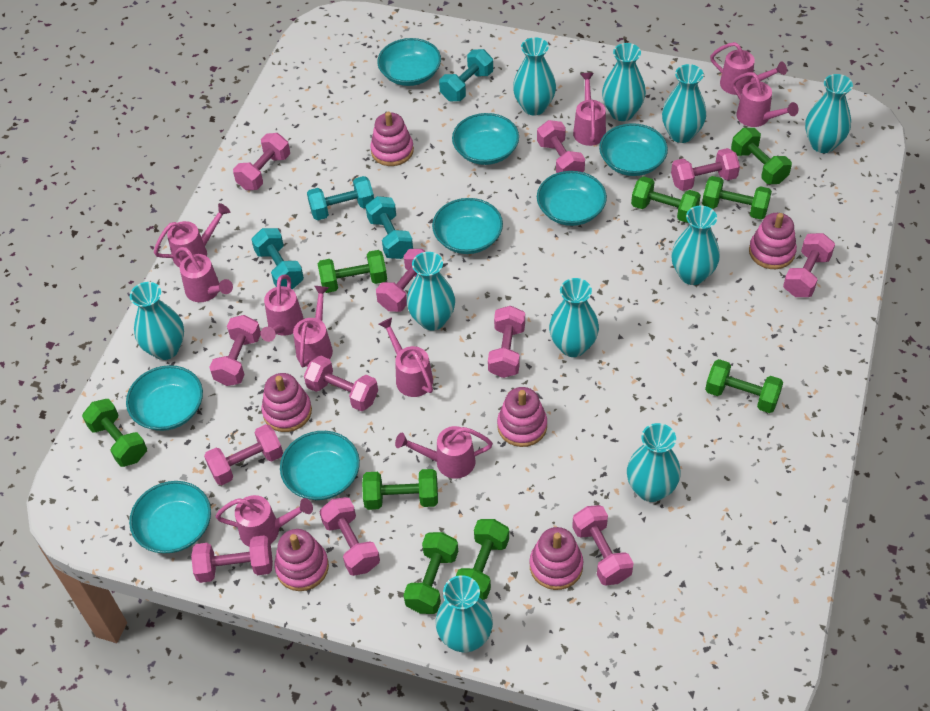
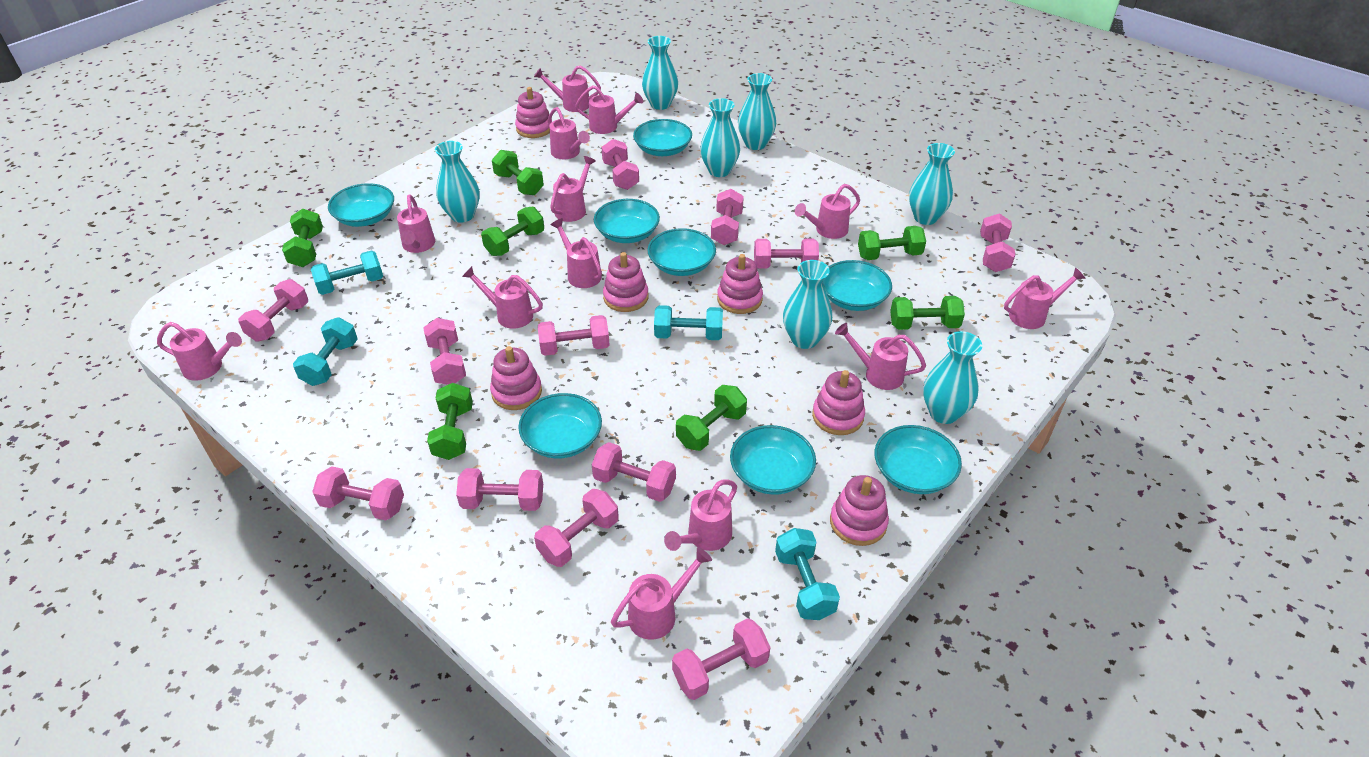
green dumbbell: 9 -> 7
pink watering can: 10 -> 13
turquoise vase: 10 -> 7

